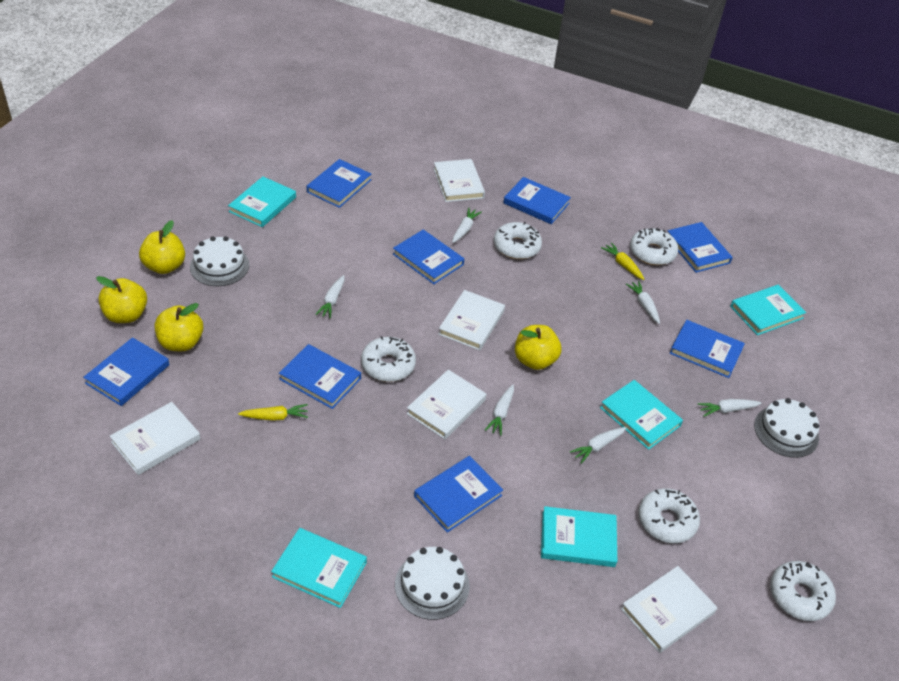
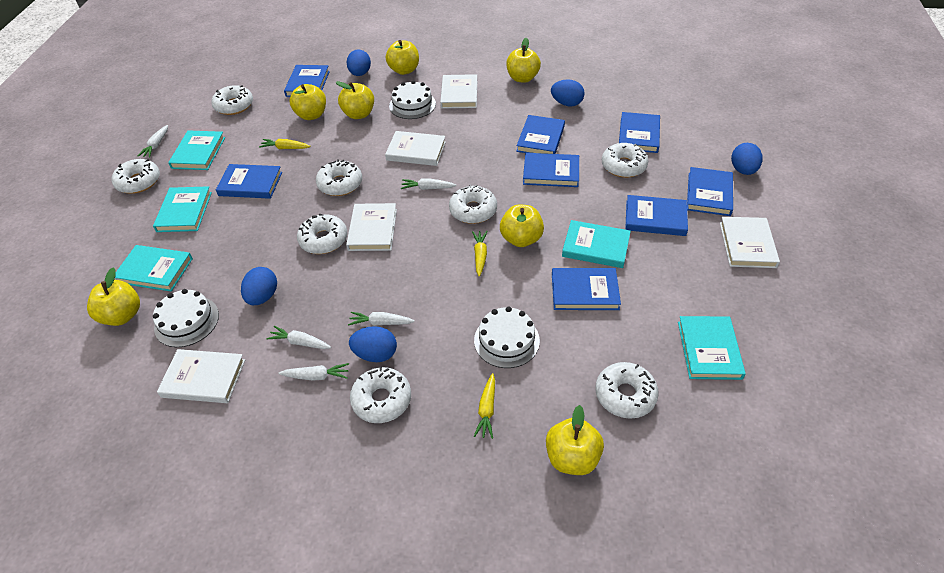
blue egg: 0 -> 5
white carrot: 6 -> 5
white donut: 5 -> 8
yellow apple: 4 -> 7
yellow carrot: 2 -> 3

